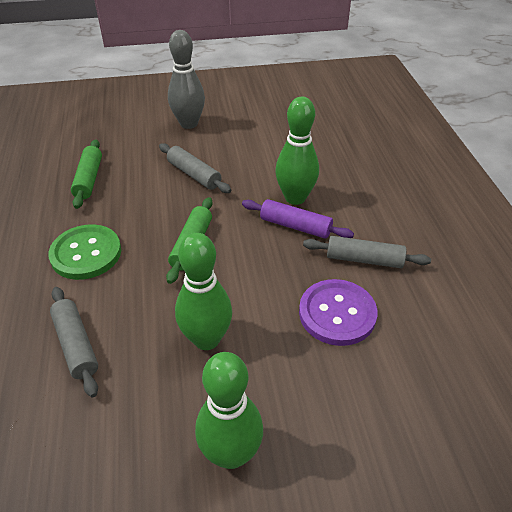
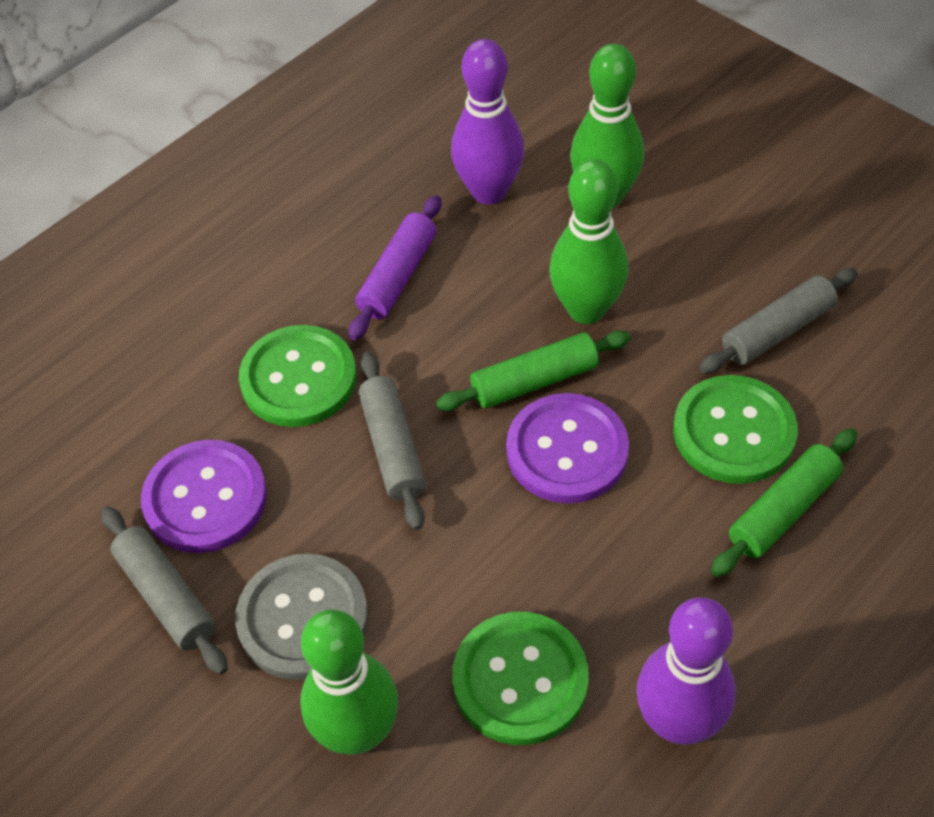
green button: 1 -> 3
grey bowling pin: 1 -> 0
grey button: 0 -> 1
purple bowling pin: 0 -> 2
purple button: 1 -> 2

